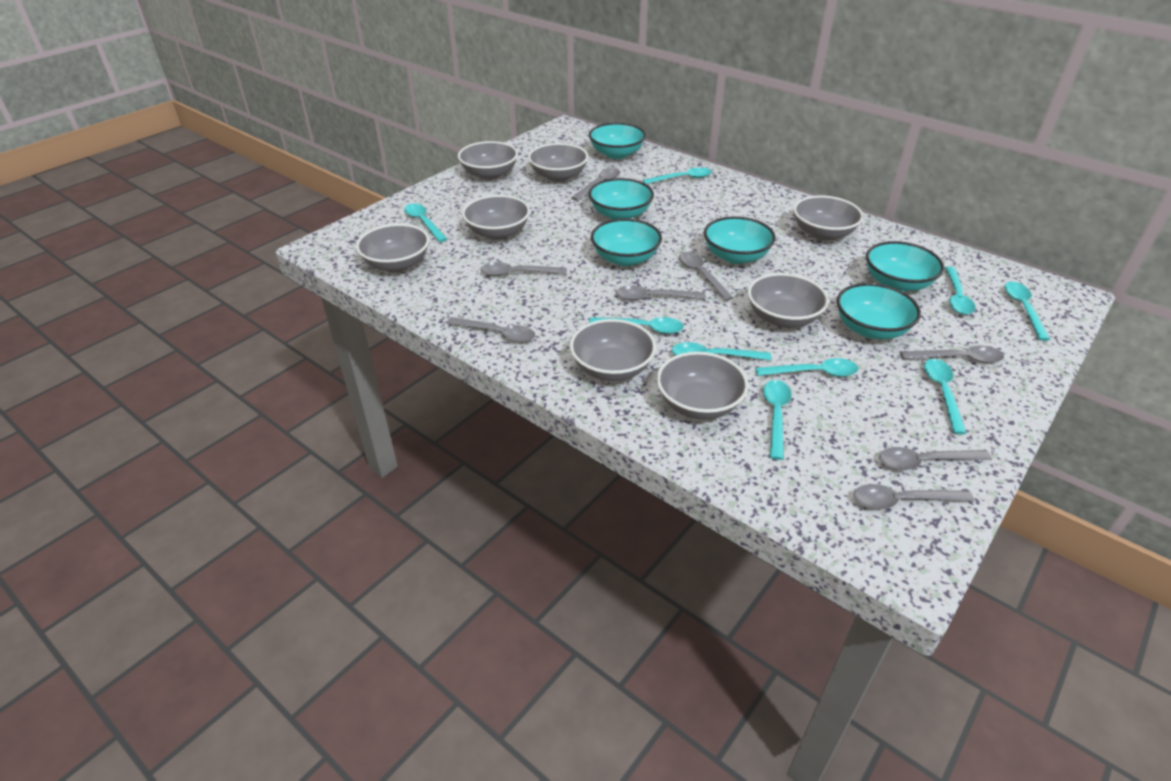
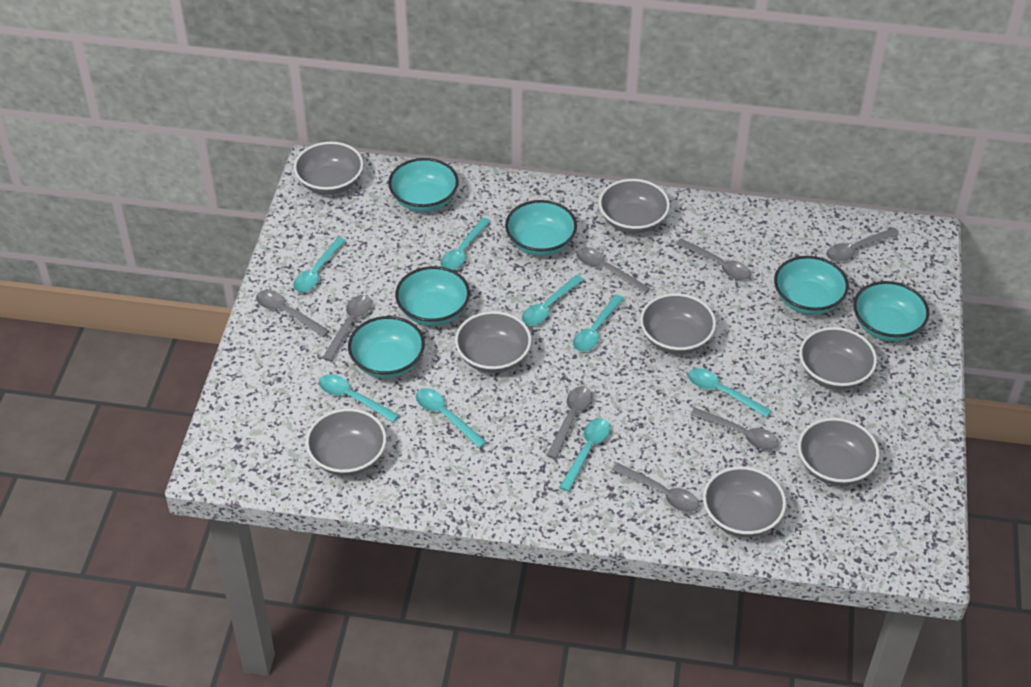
turquoise spoon: 9 -> 8

